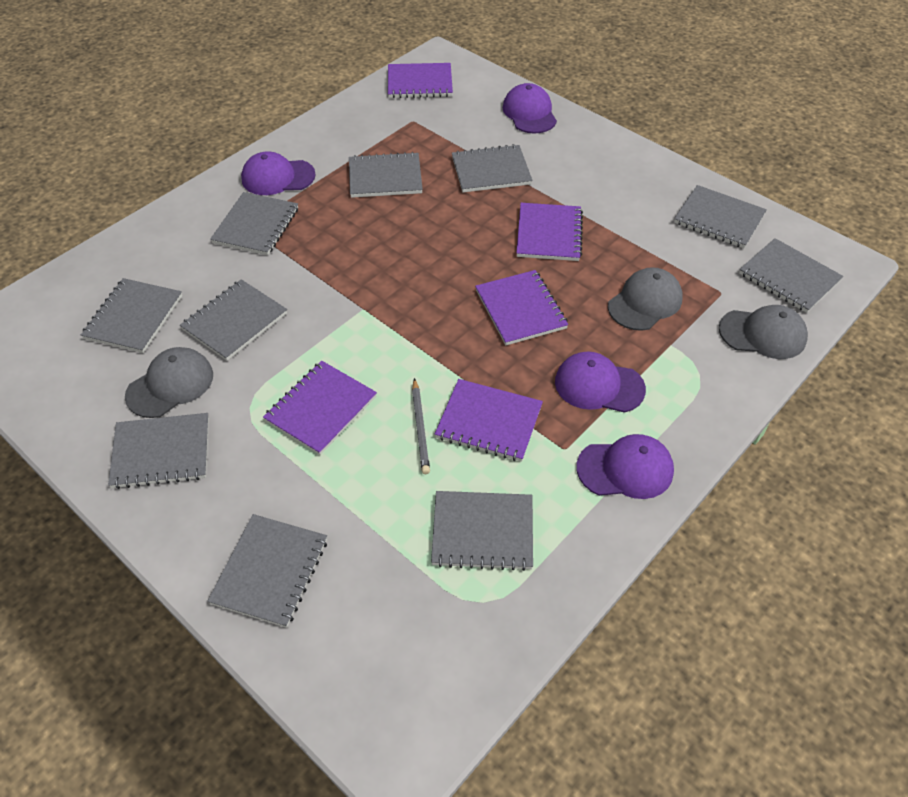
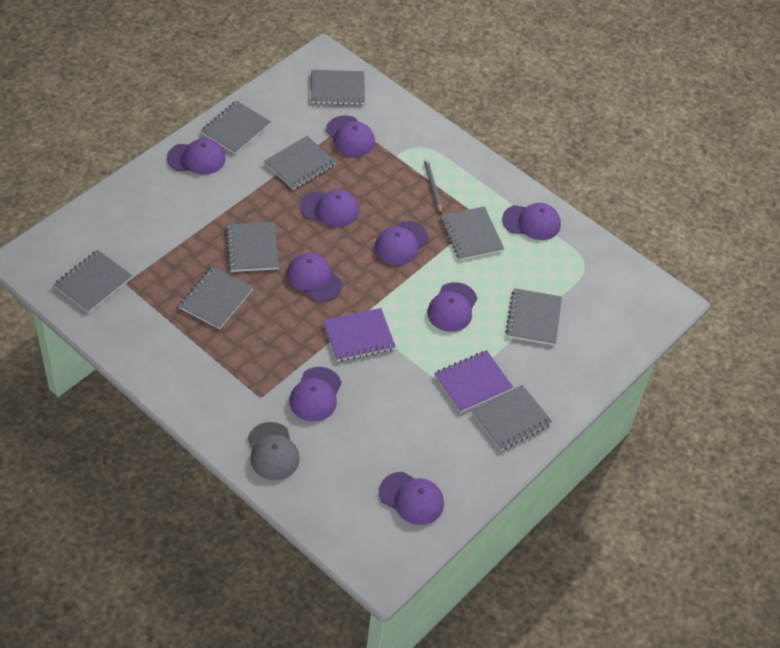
grey cap: 3 -> 1
grey notebook: 10 -> 9
purple cap: 4 -> 9
purple notebook: 5 -> 2

